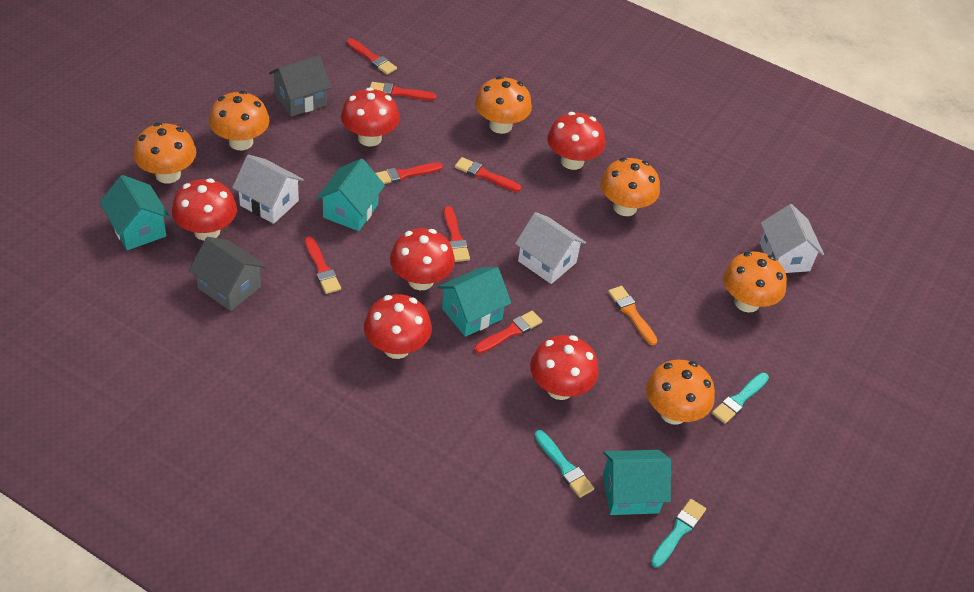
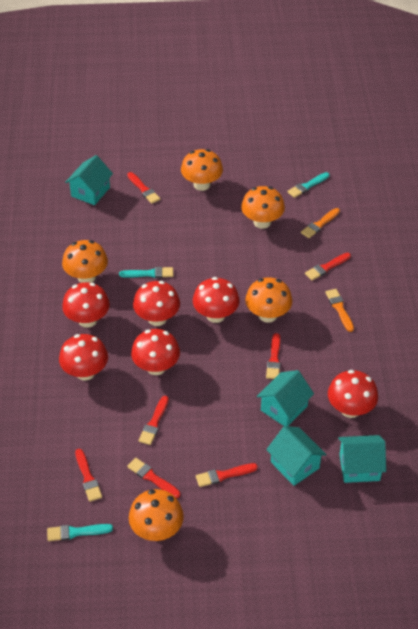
grey house: 2 -> 0
orange brush: 1 -> 2
orange mushroom: 6 -> 5
white house: 3 -> 0

